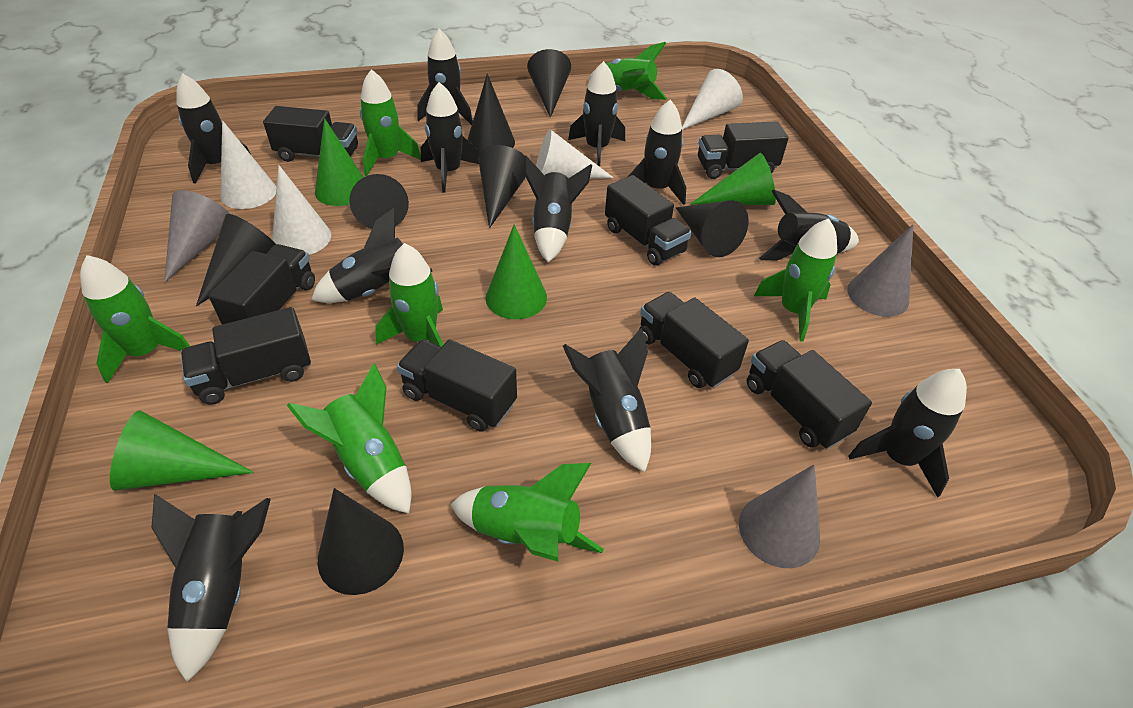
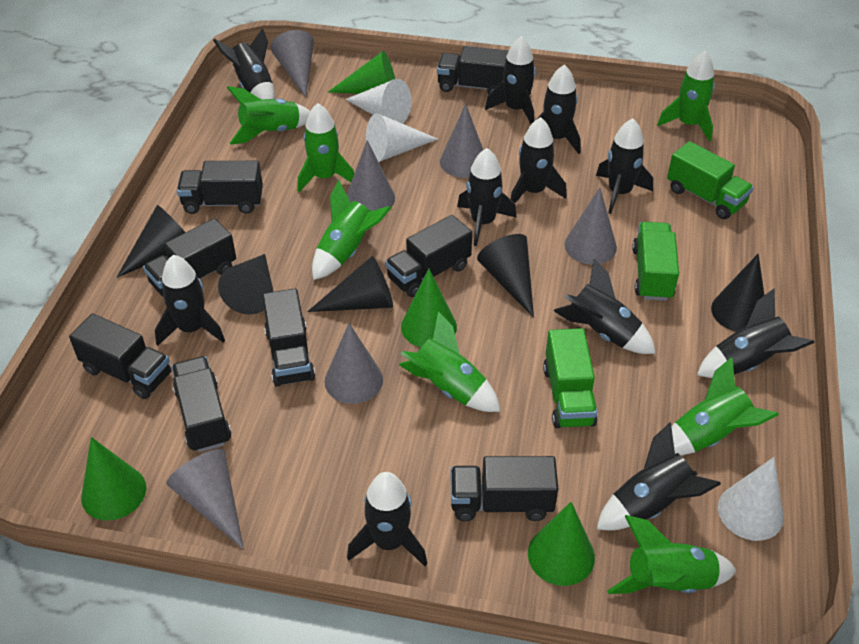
black cone: 7 -> 5
green truck: 0 -> 3
grey cone: 3 -> 6
white cone: 4 -> 3

